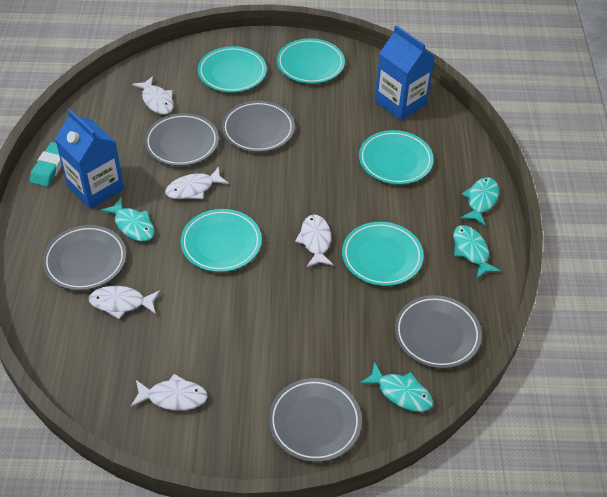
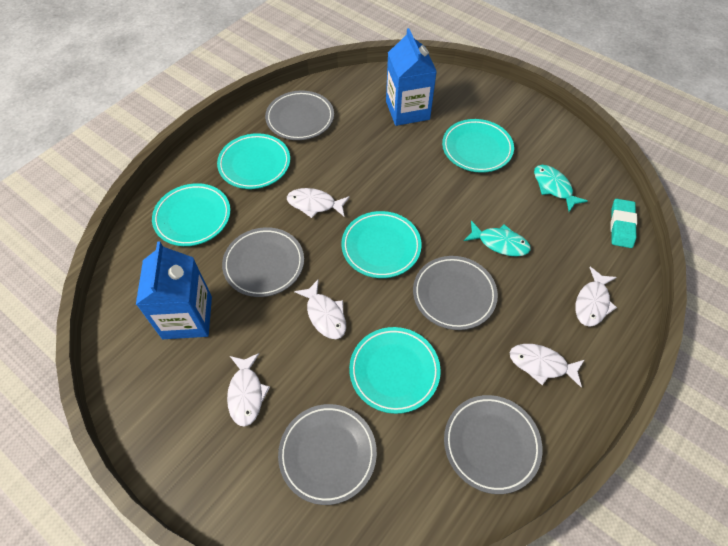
turquoise fish: 4 -> 2

